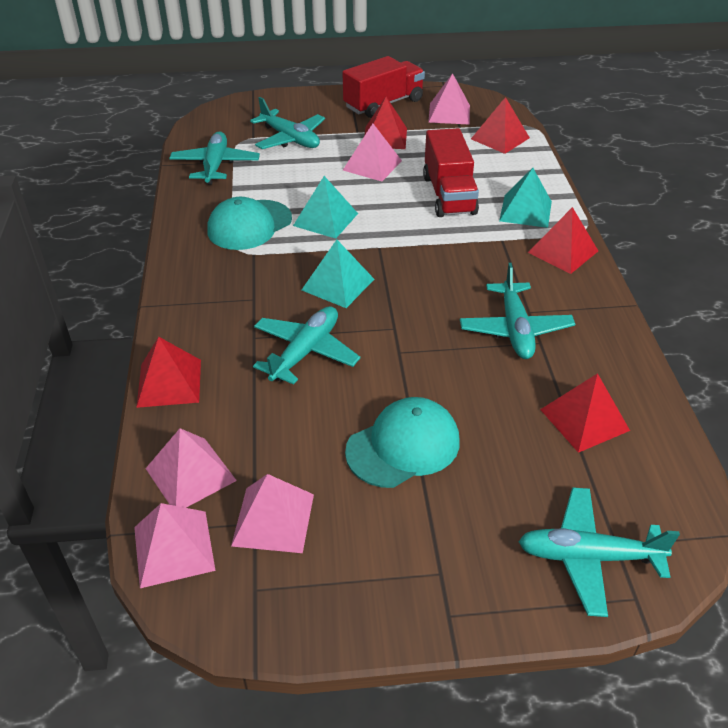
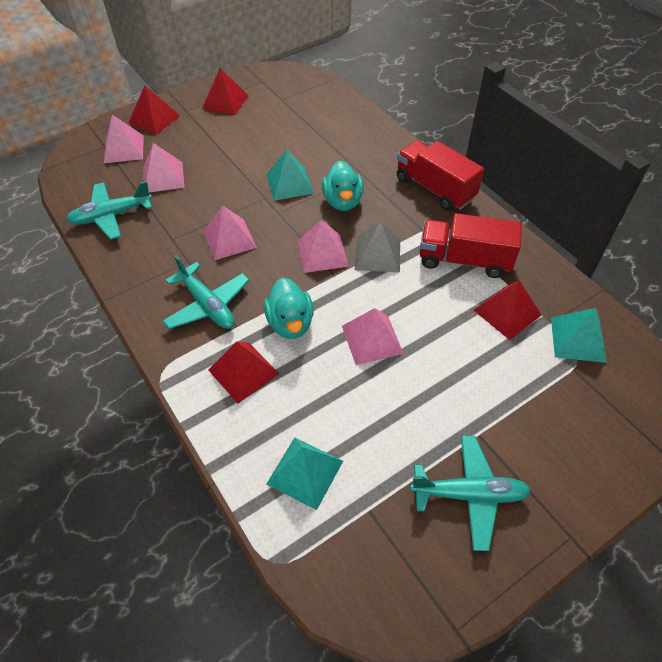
grey pyramid: 0 -> 1
red pyramid: 5 -> 4
turquoise cap: 2 -> 0
turquoise duck: 0 -> 2
turquoise plane: 5 -> 3

